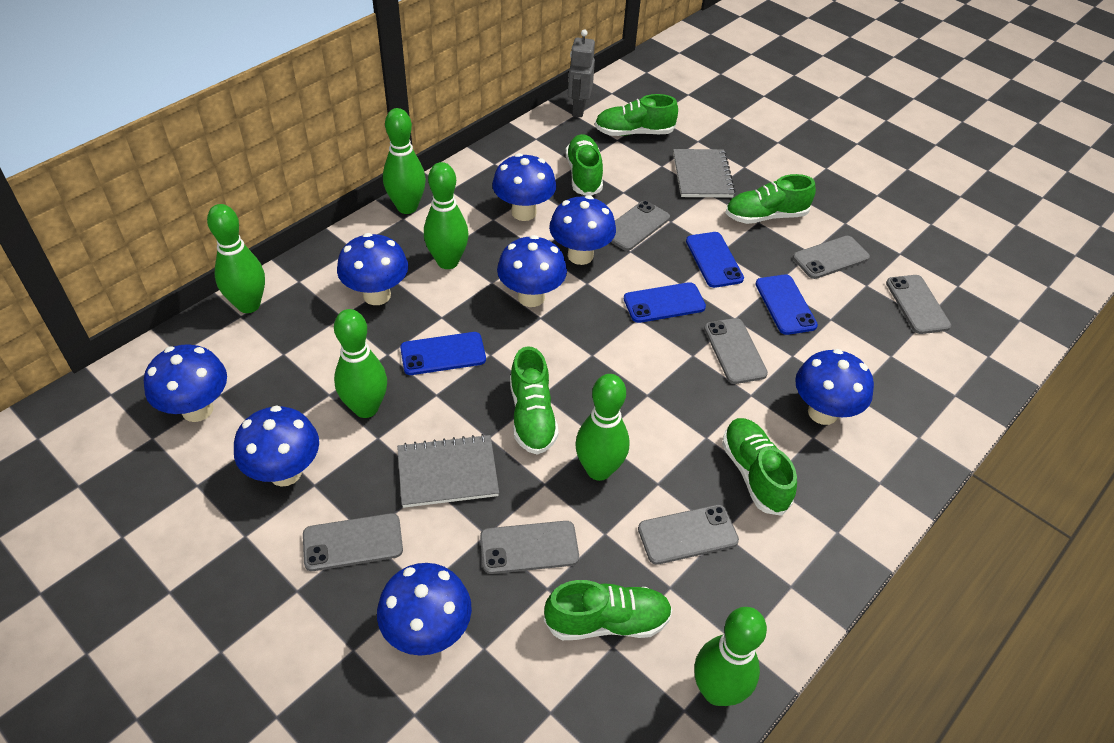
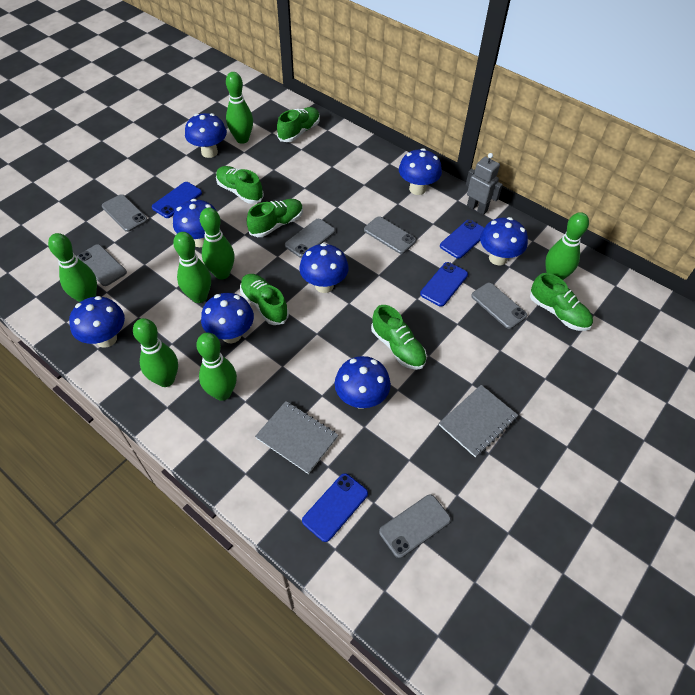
green bowling pin: 6 -> 7
grey phone: 7 -> 6

